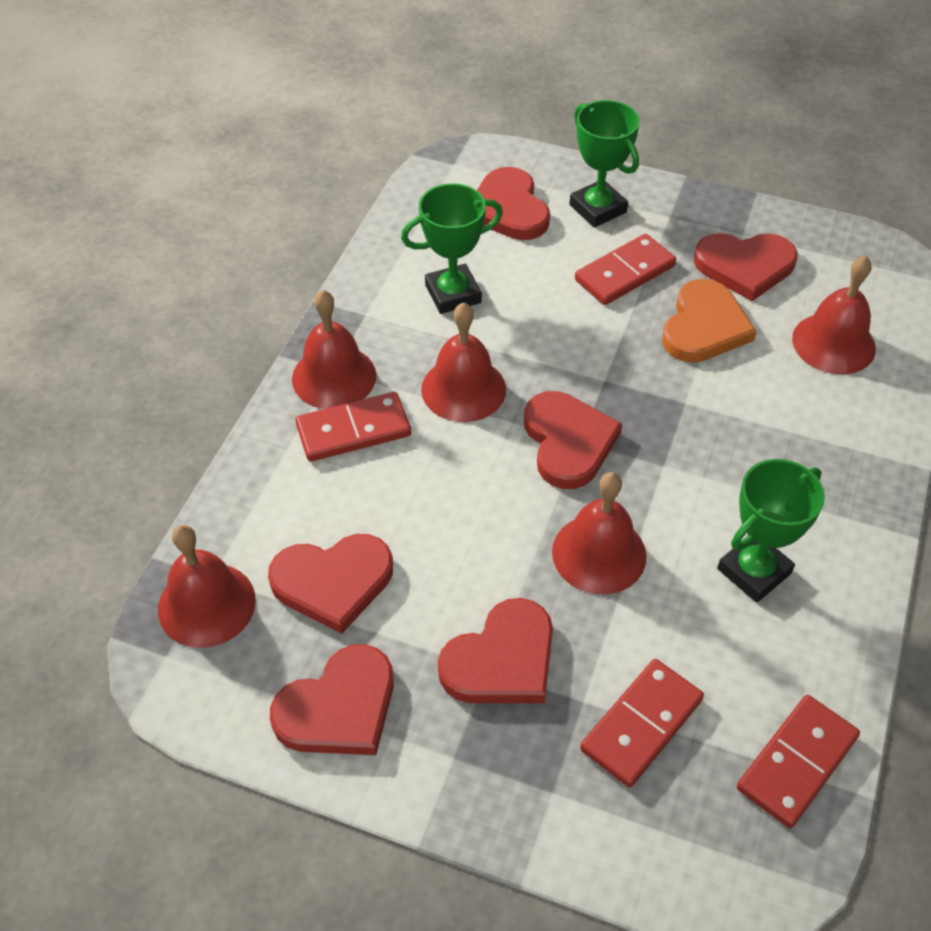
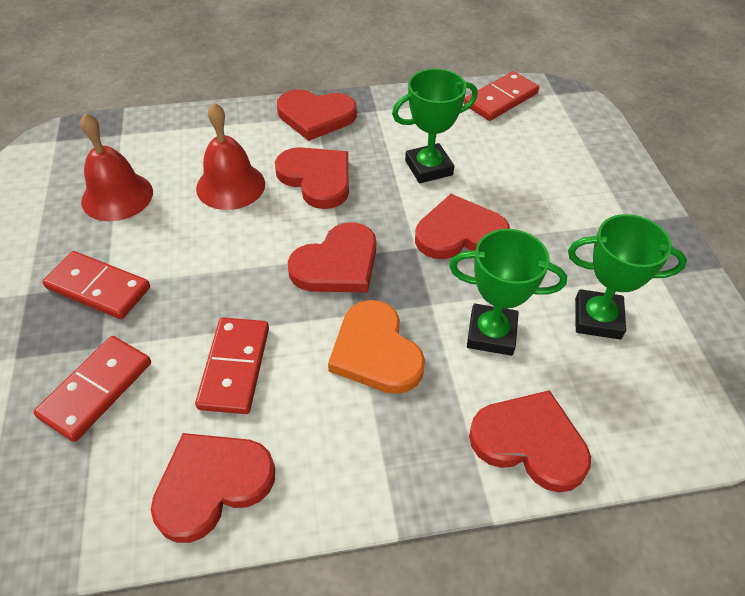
red bell: 5 -> 2

